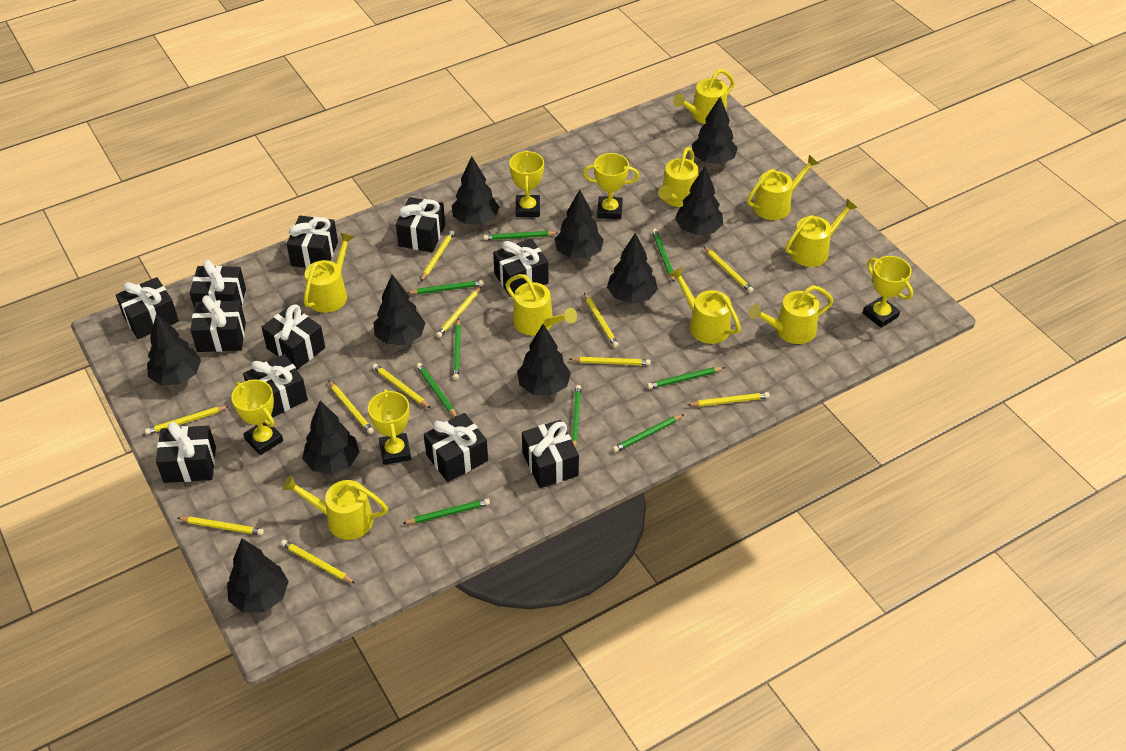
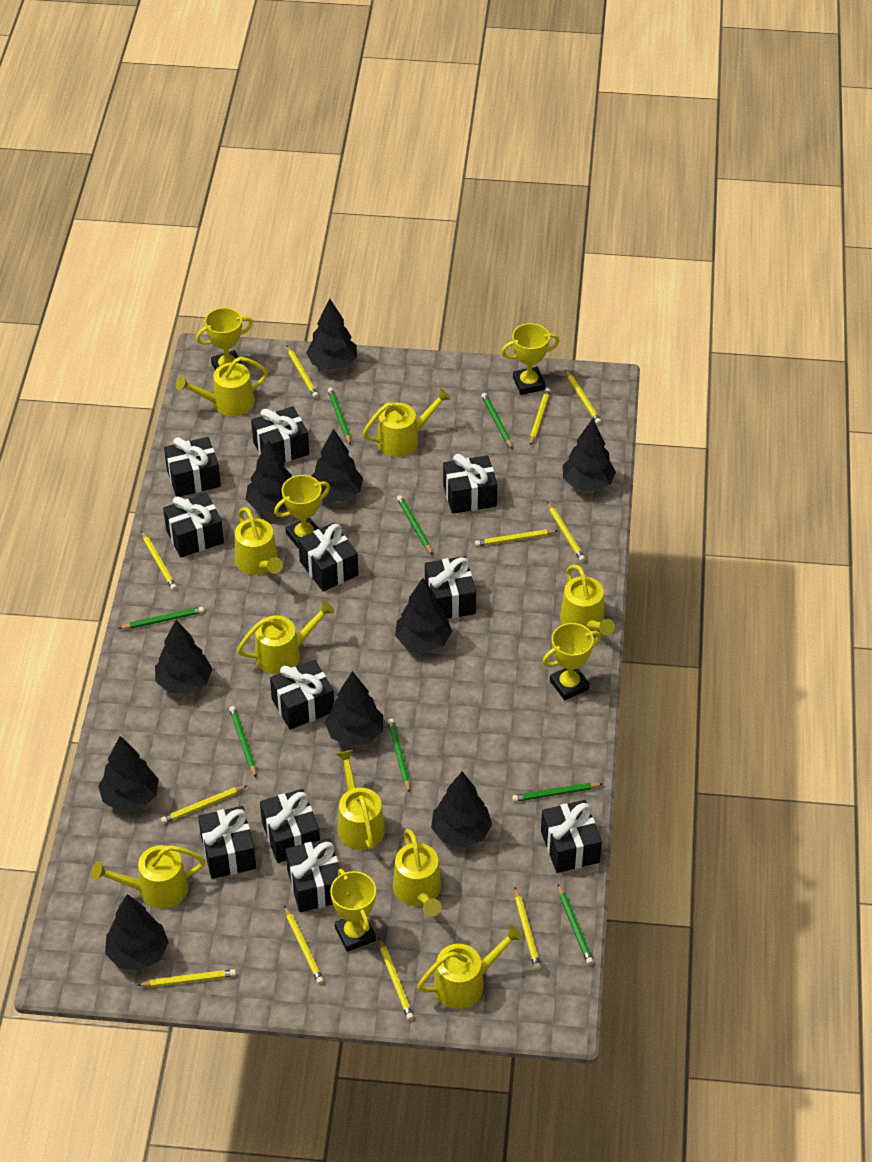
green pencil: 9 -> 8

